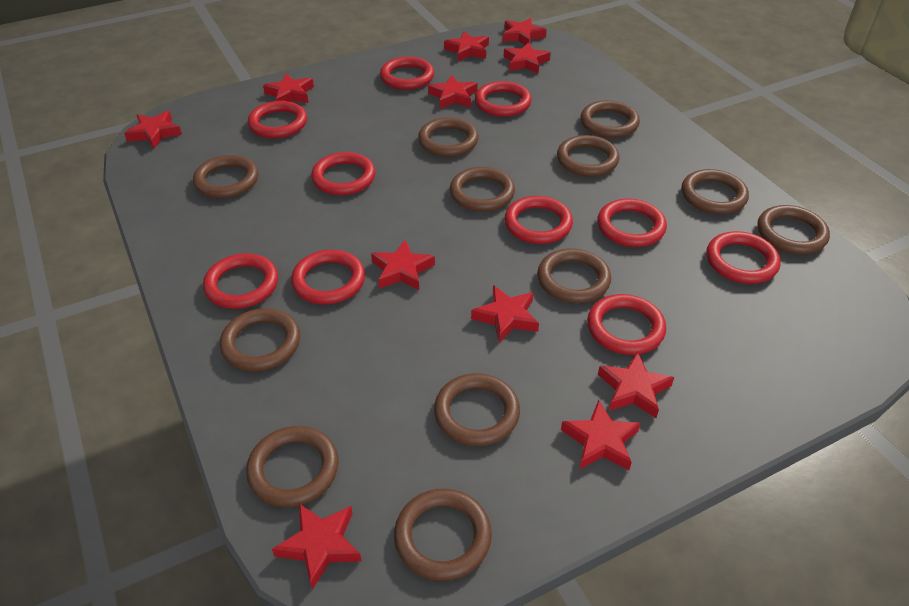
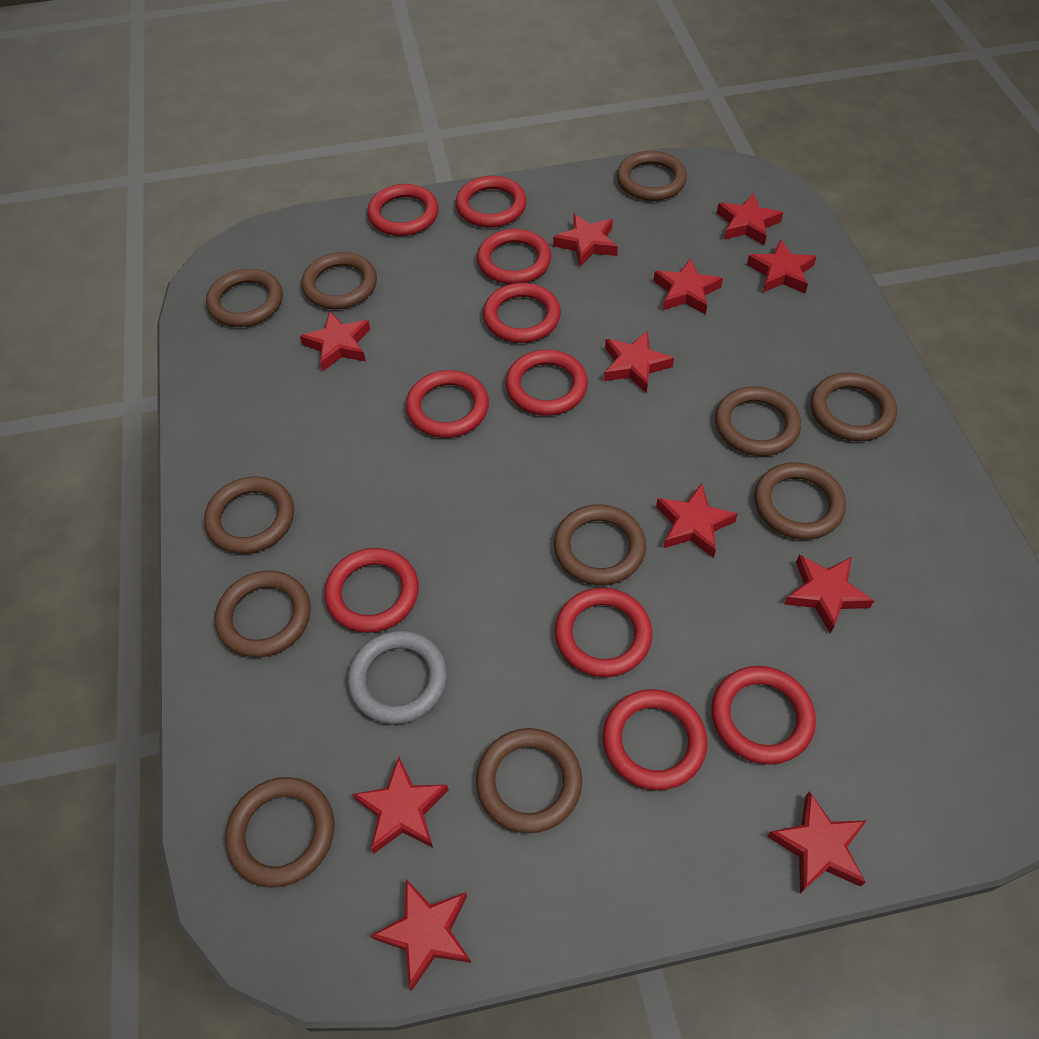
brown ring: 12 -> 11
grey ring: 0 -> 1

